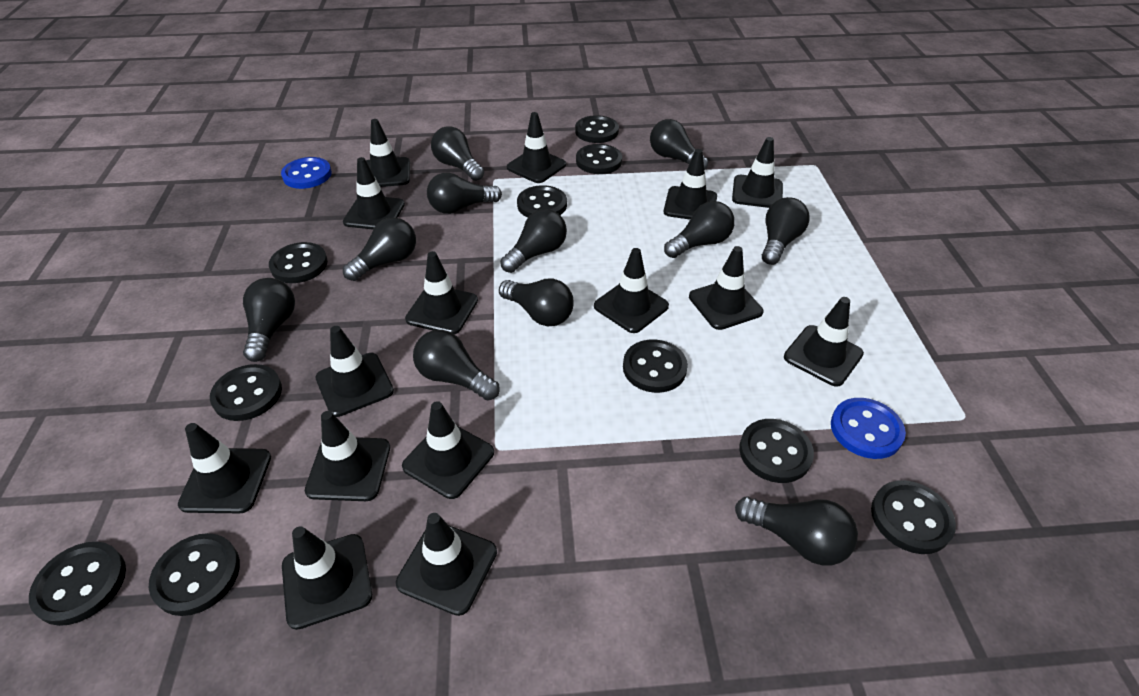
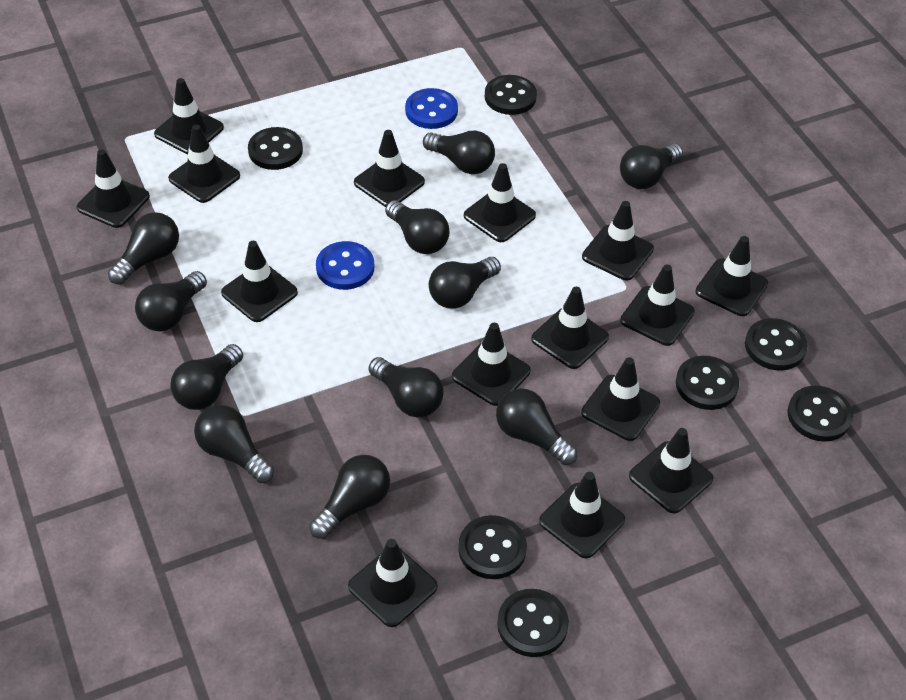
black button: 10 -> 7

